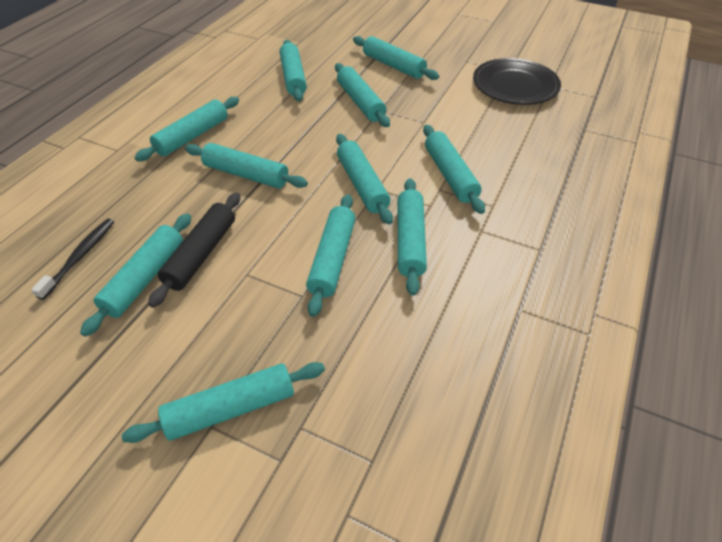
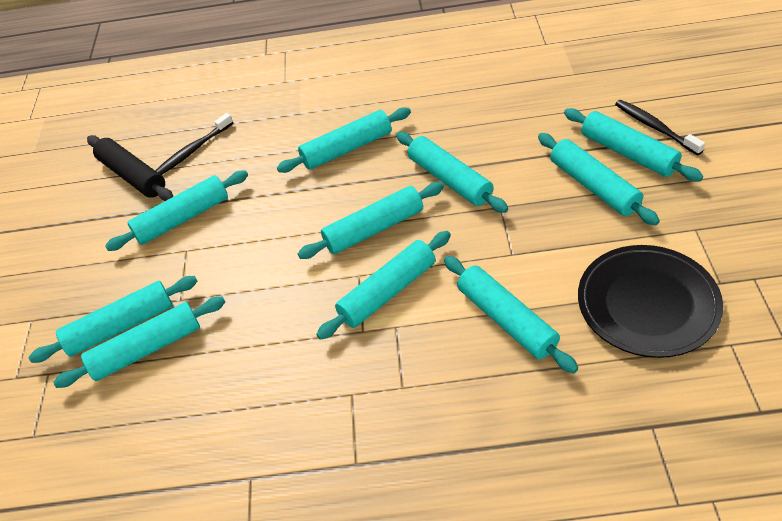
black toothbrush: 1 -> 2
turquoise rolling pin: 11 -> 10

